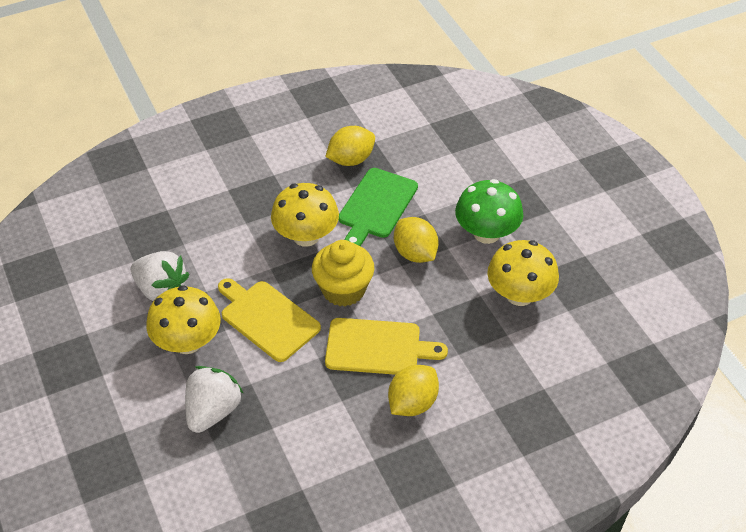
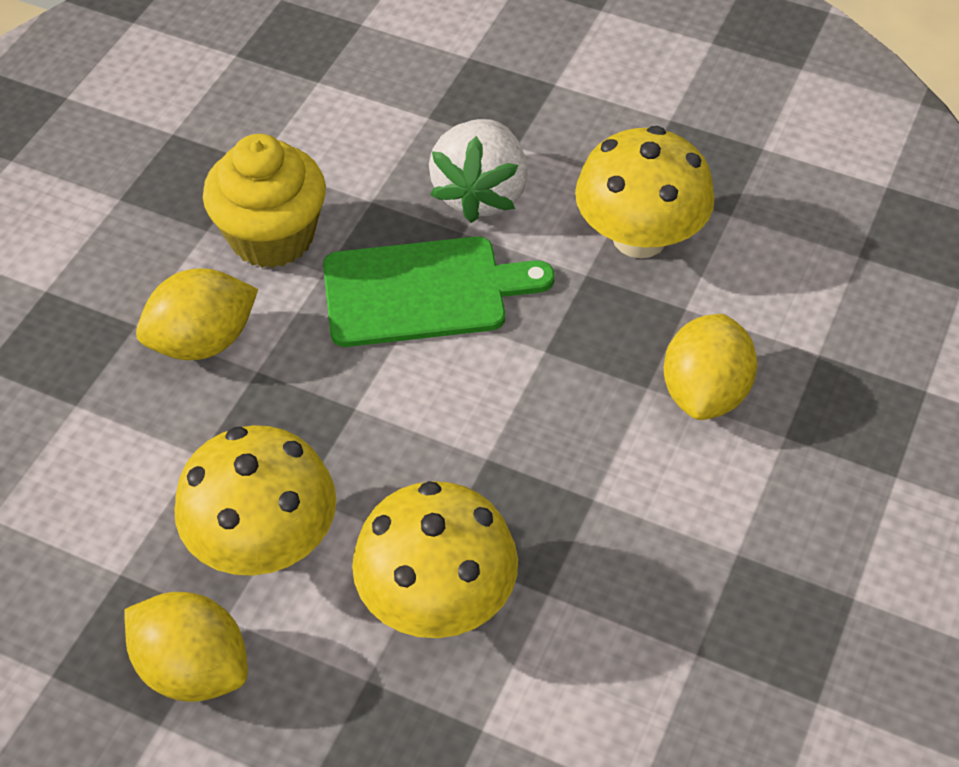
green mushroom: 1 -> 0
white strawberry: 2 -> 1
yellow cutting board: 2 -> 0

